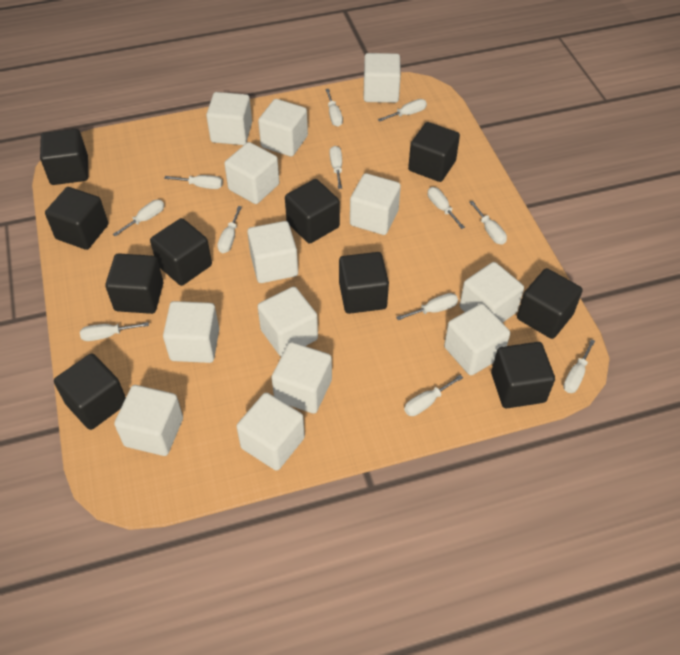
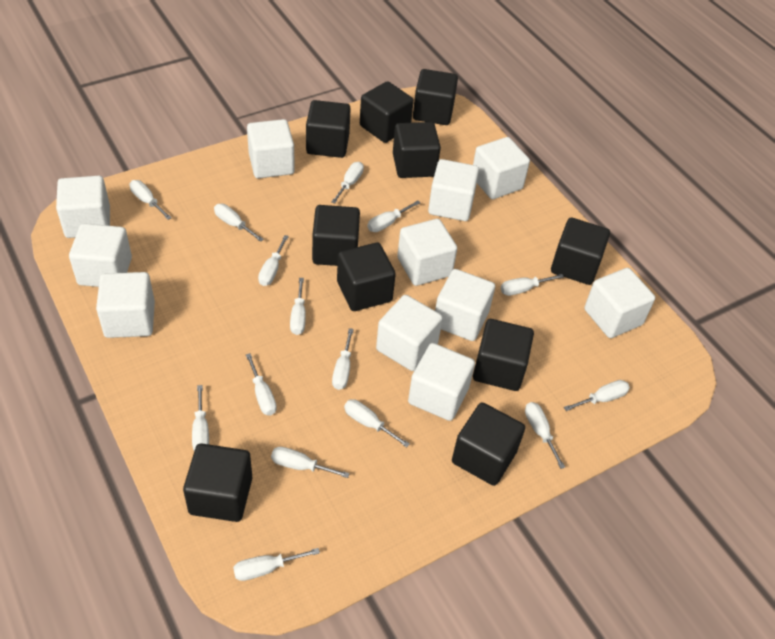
white cube: 13 -> 11
white screwdriver: 12 -> 15

